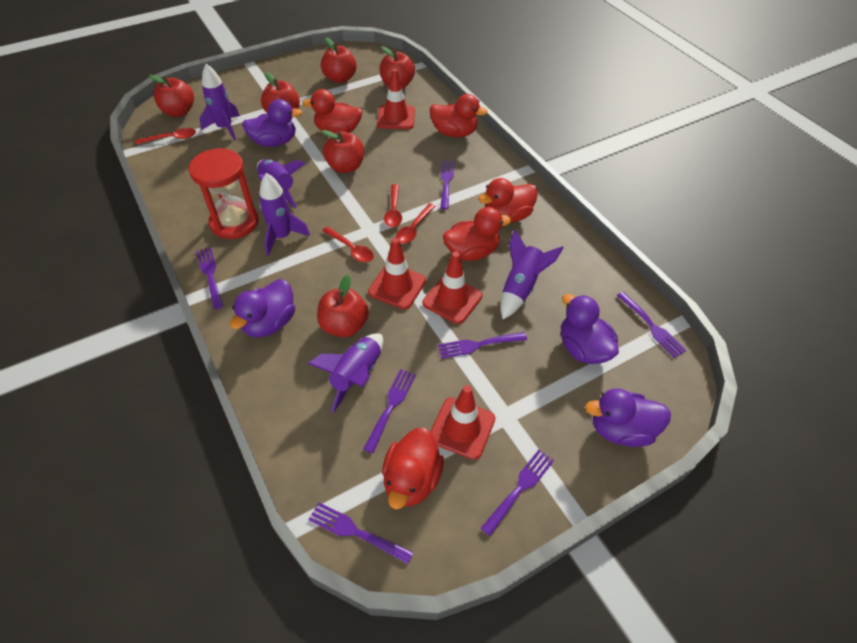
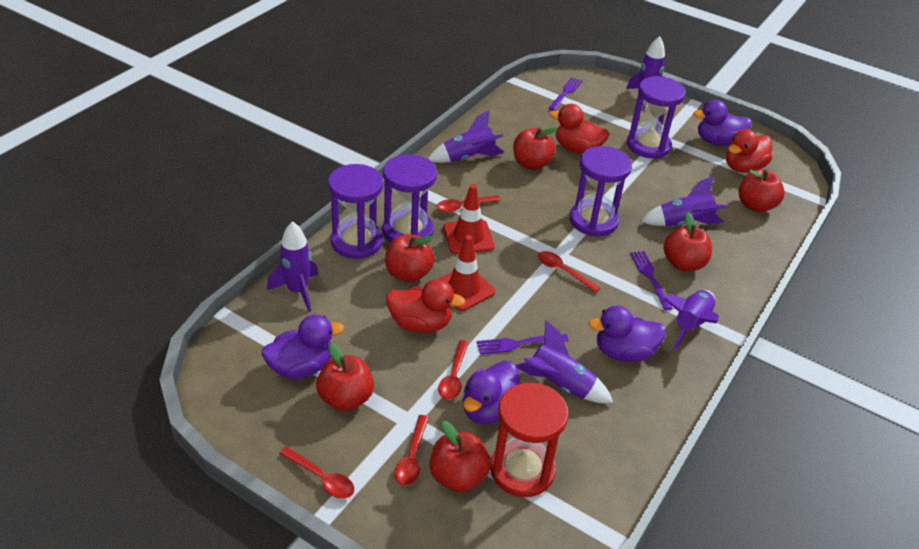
purple fork: 7 -> 3
purple hourglass: 0 -> 4
purple rocket: 5 -> 6
red duck: 5 -> 3
red spoon: 4 -> 5
red traffic cone: 4 -> 2

